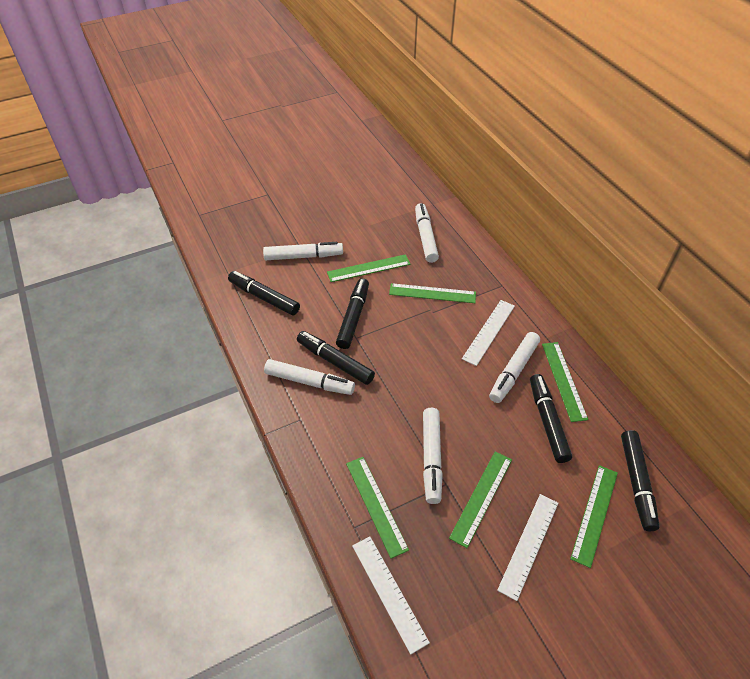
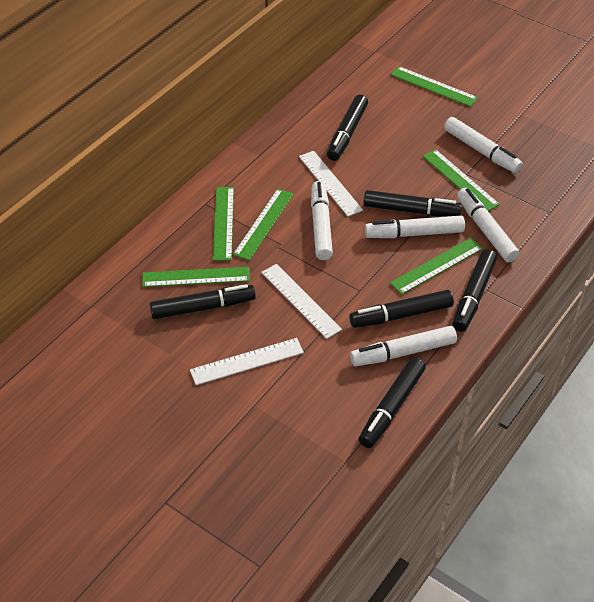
black marker: 5 -> 6

